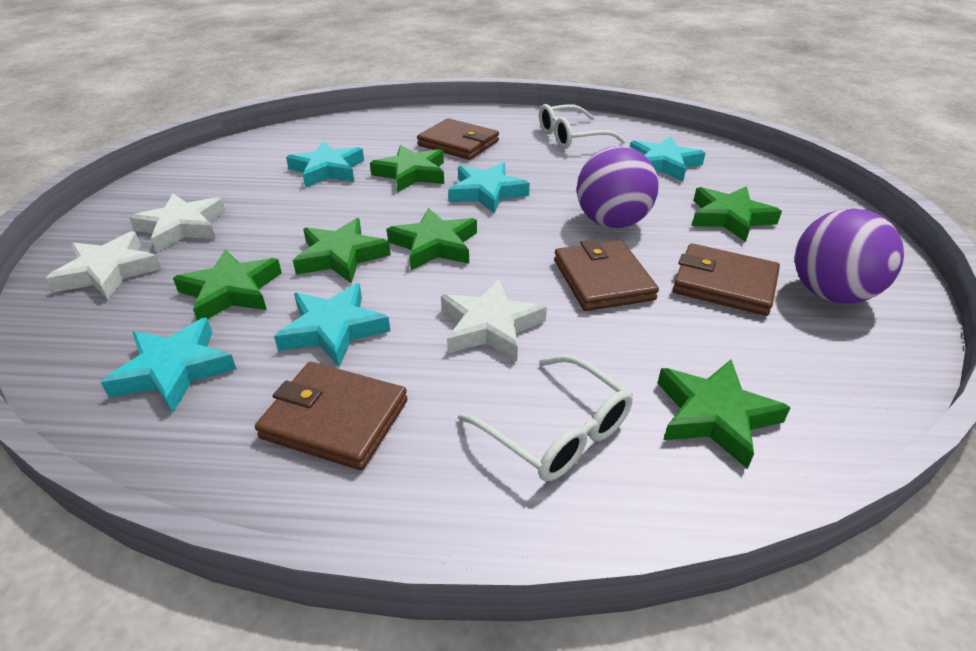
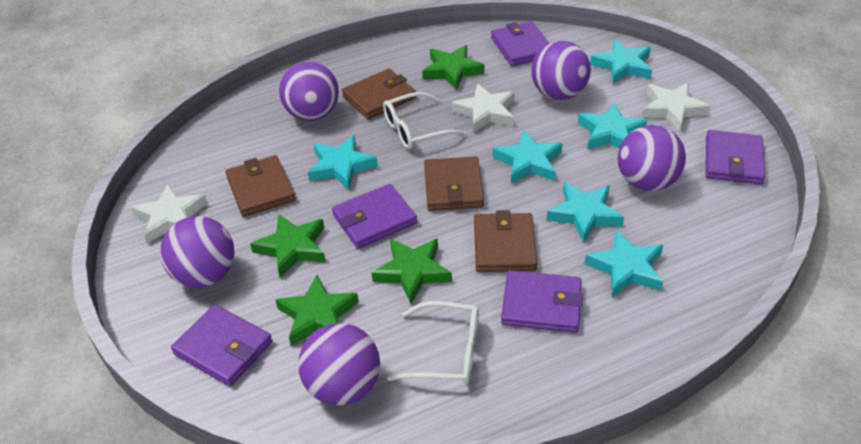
green star: 6 -> 4
purple ball: 2 -> 5
purple wallet: 0 -> 5
turquoise star: 5 -> 6

